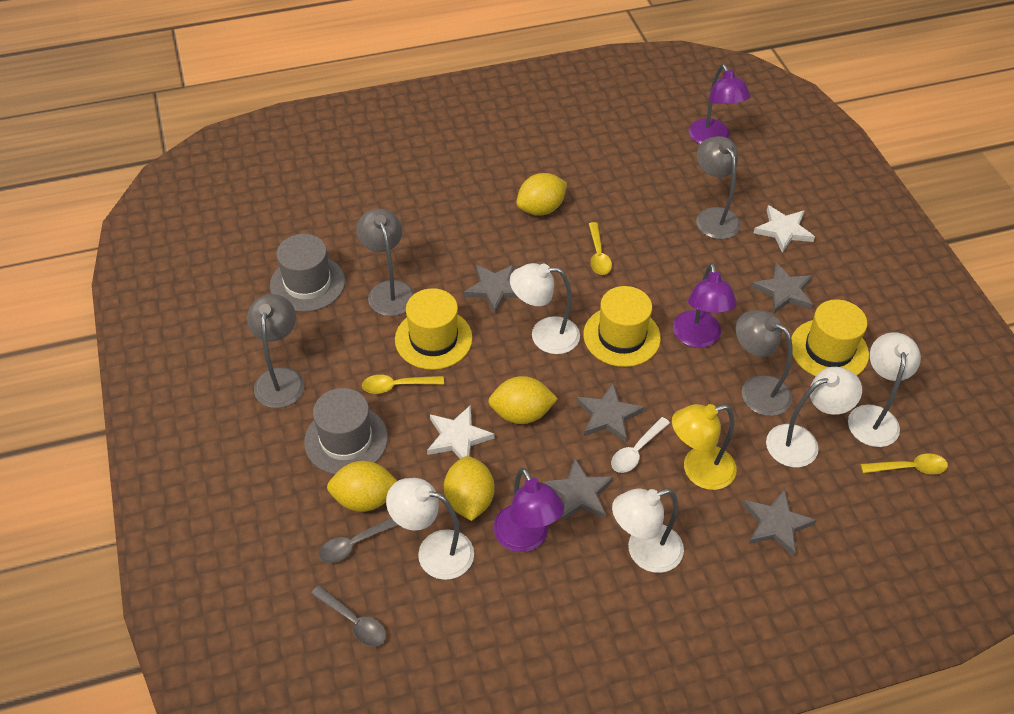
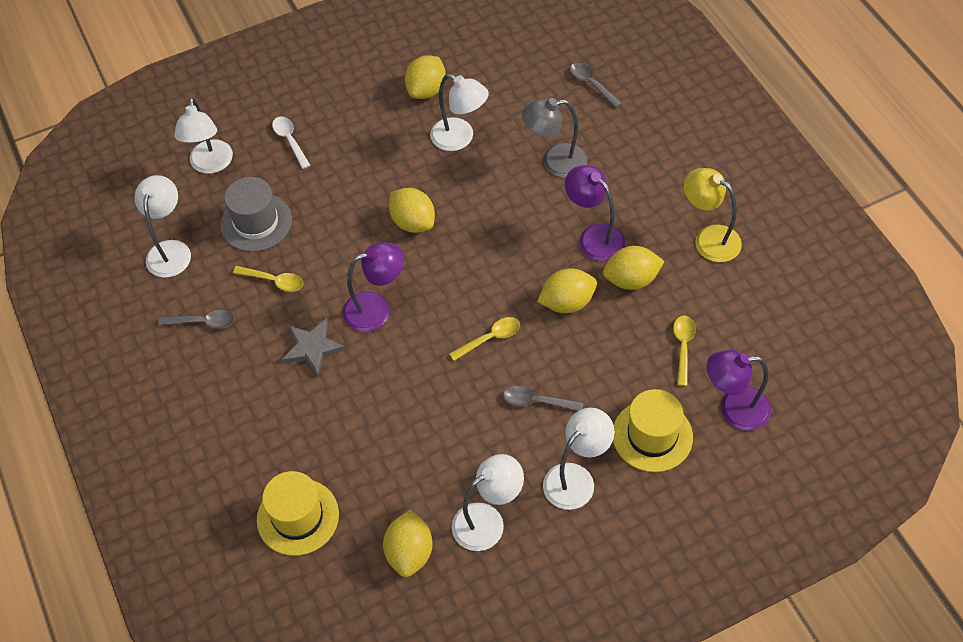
grey hat: 2 -> 1
grey lamp: 4 -> 1
grey spoon: 2 -> 3
grey star: 5 -> 1
white star: 2 -> 0
yellow hat: 3 -> 2
yellow lemon: 4 -> 5

